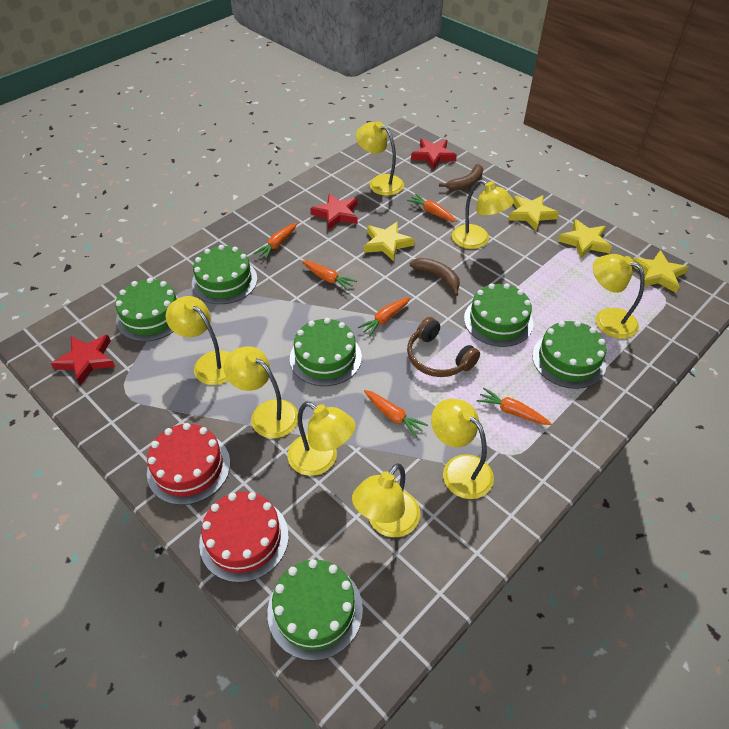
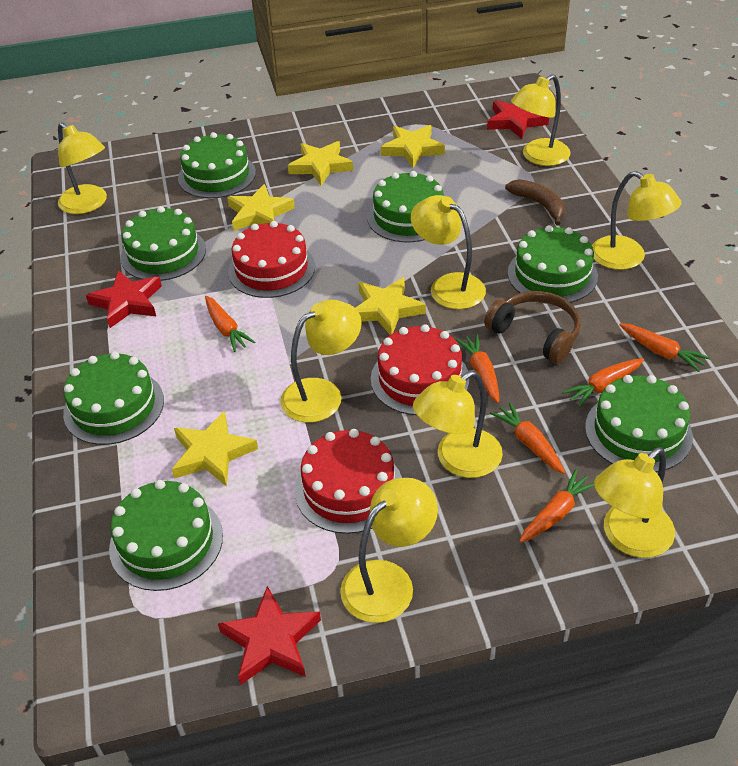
brown banana: 2 -> 1
green cake: 6 -> 7
red cake: 2 -> 3
yellow star: 4 -> 5

